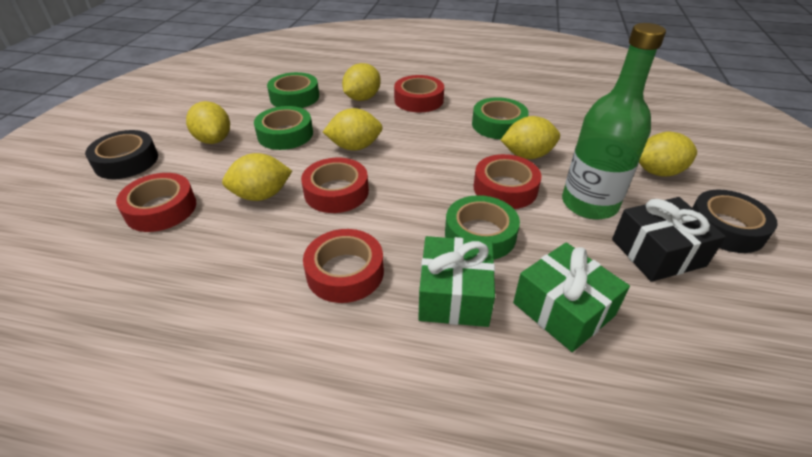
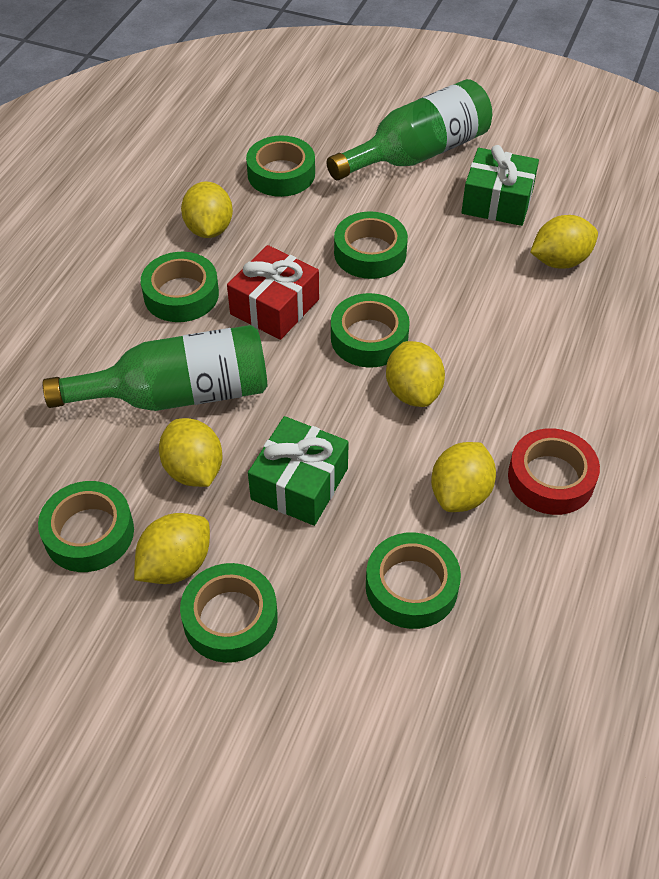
black gift: 1 -> 0
black tape: 2 -> 0
green bottle: 1 -> 2
green tape: 4 -> 7
red gift: 0 -> 1
red tape: 5 -> 1

